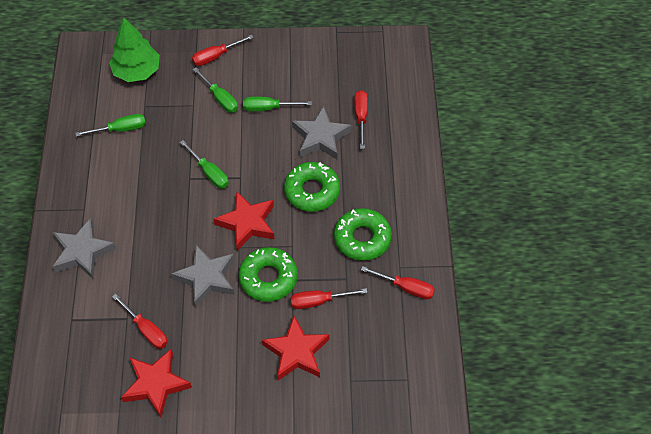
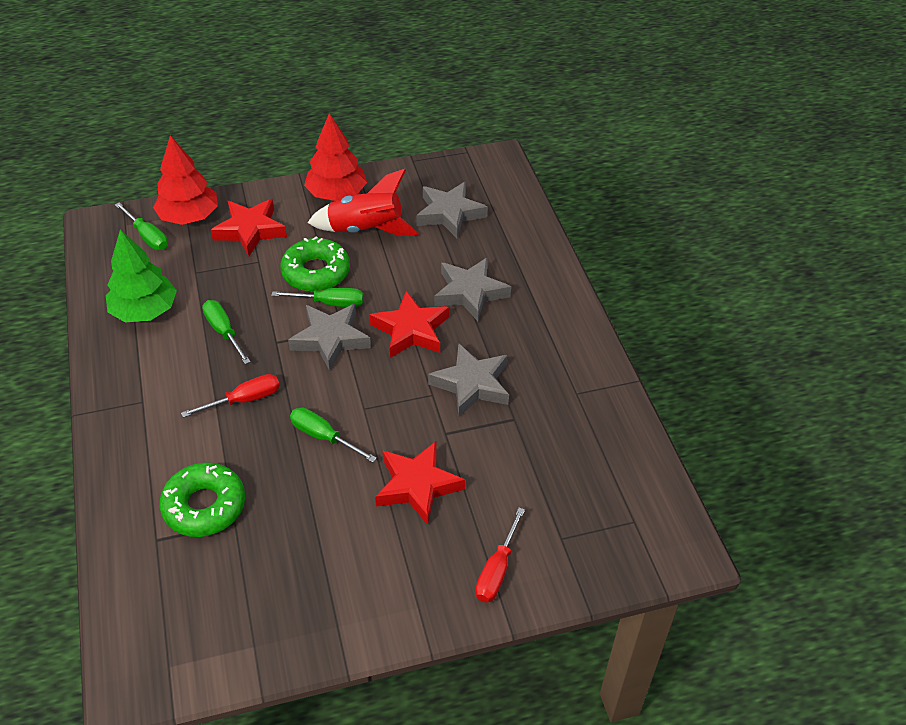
green donut: 3 -> 2
grey star: 3 -> 4
red rocket: 0 -> 1
red screwdriver: 5 -> 2
red tree: 0 -> 2

